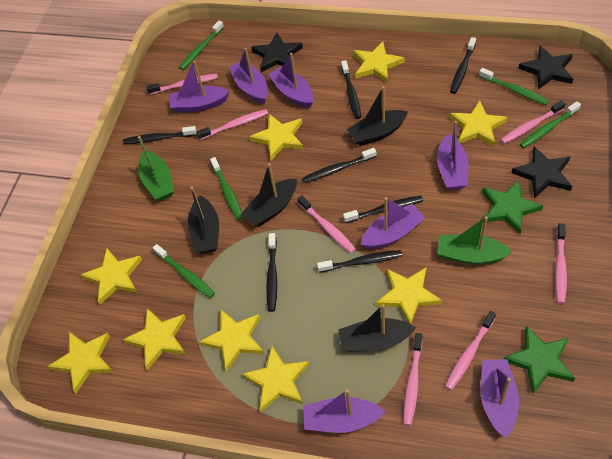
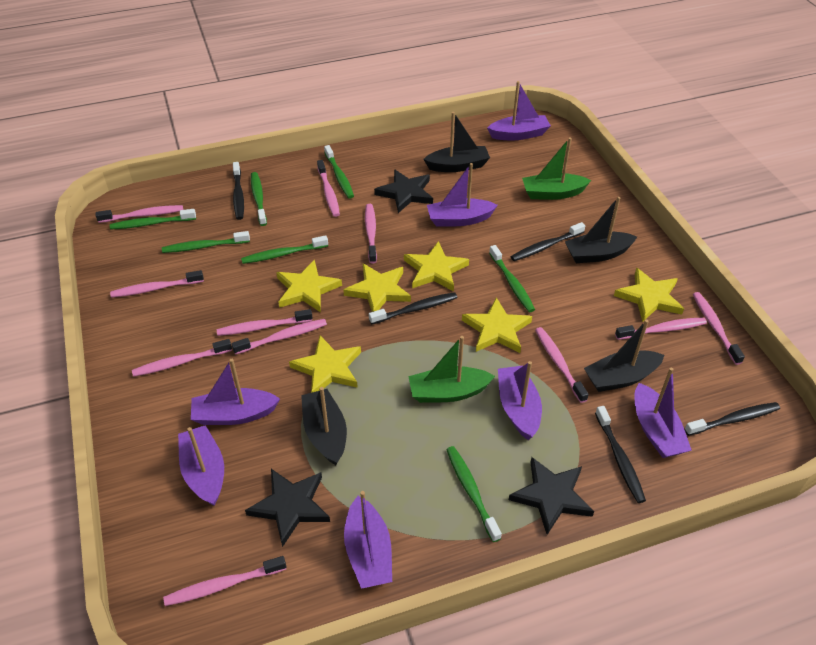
black toothbrush: 7 -> 5
green star: 2 -> 0
green toothbrush: 5 -> 7
pink toothbrush: 7 -> 11
yellow star: 9 -> 6

